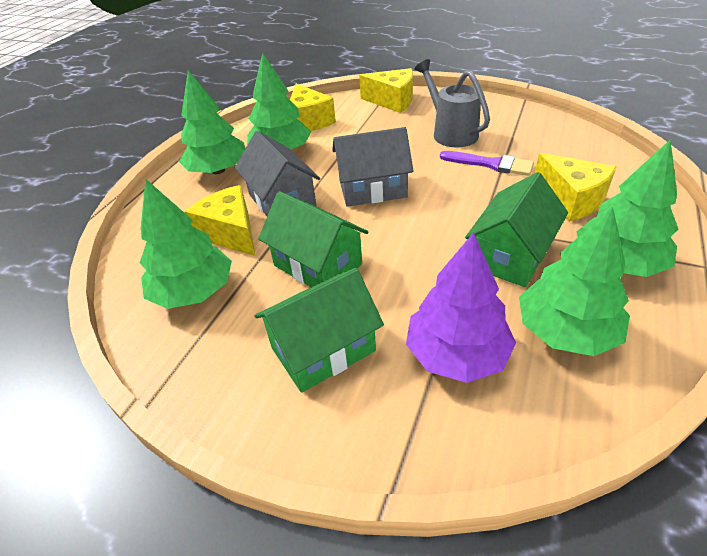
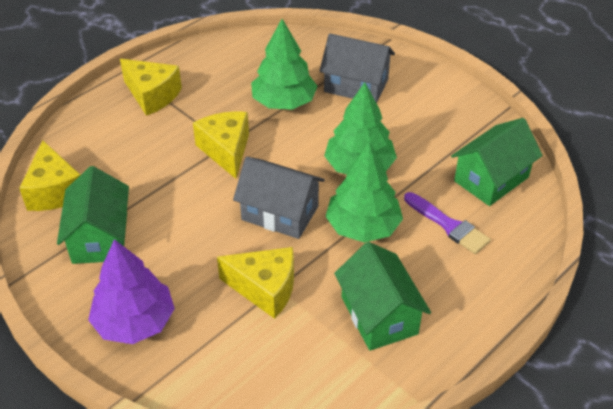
green tree: 5 -> 3
grey watering can: 1 -> 0

